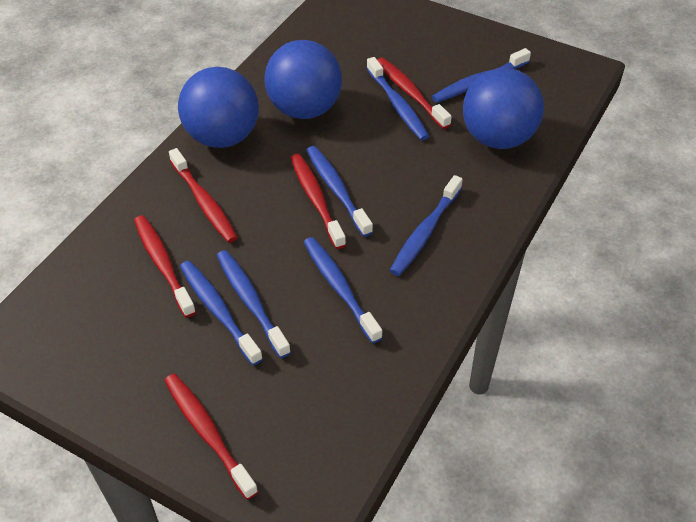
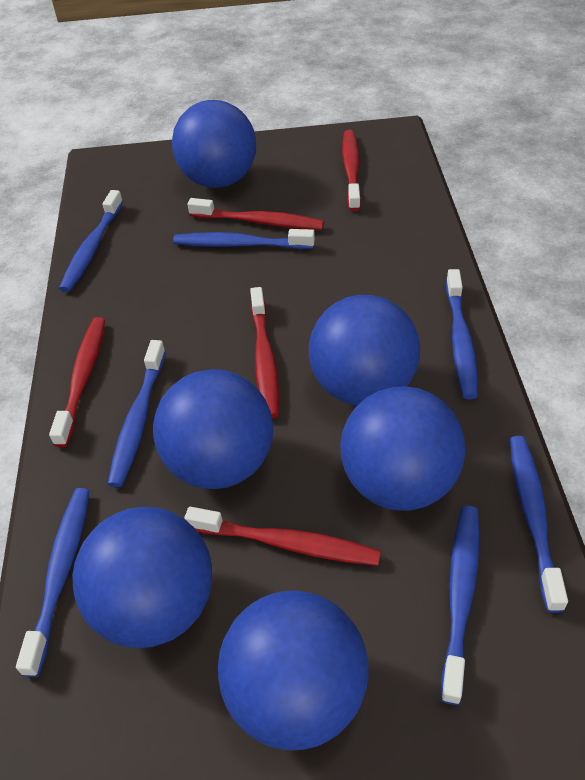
blue ball: 3 -> 6

